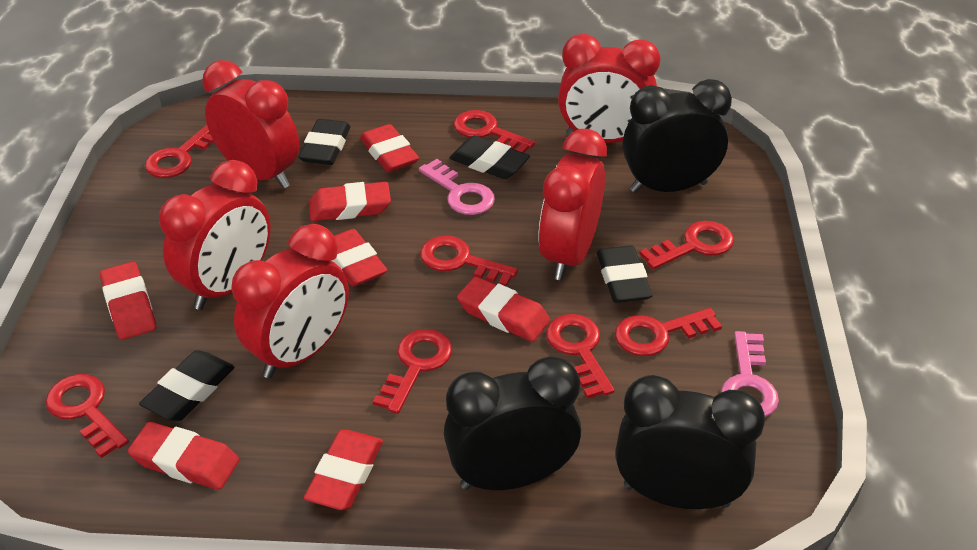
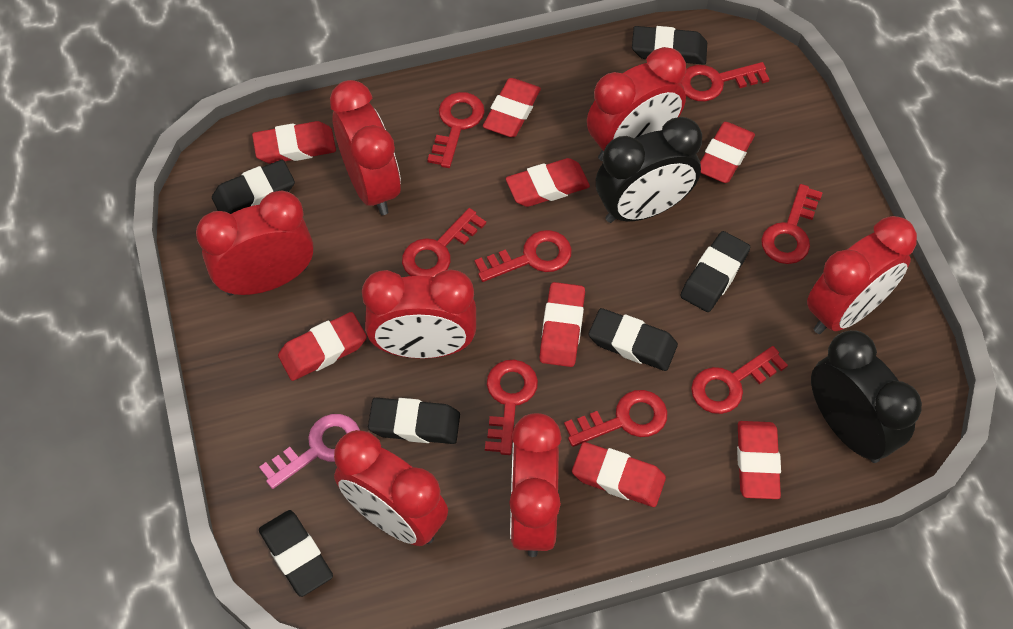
black clock: 3 -> 2
black eraser: 4 -> 6
pink key: 2 -> 1
red clock: 5 -> 7
red eraser: 7 -> 8

